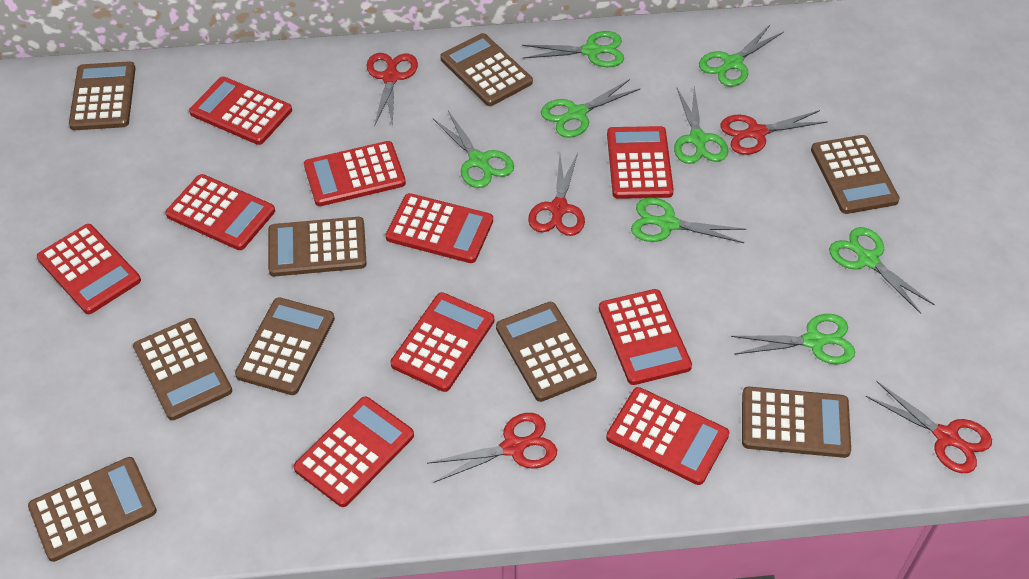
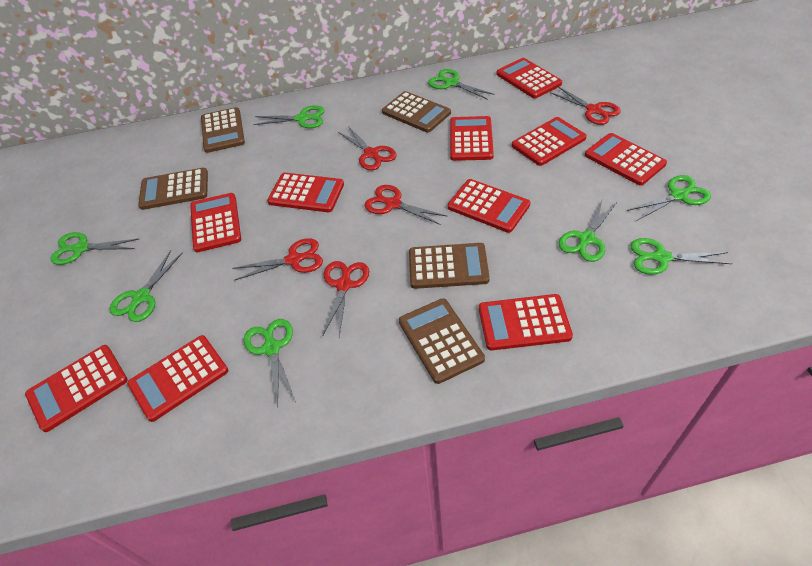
brown calculator: 9 -> 5

